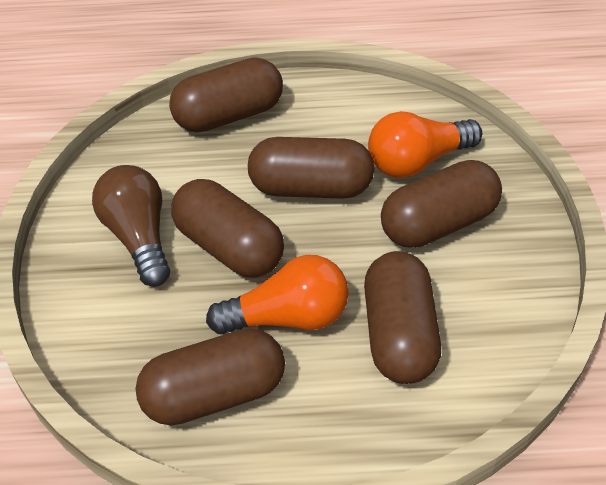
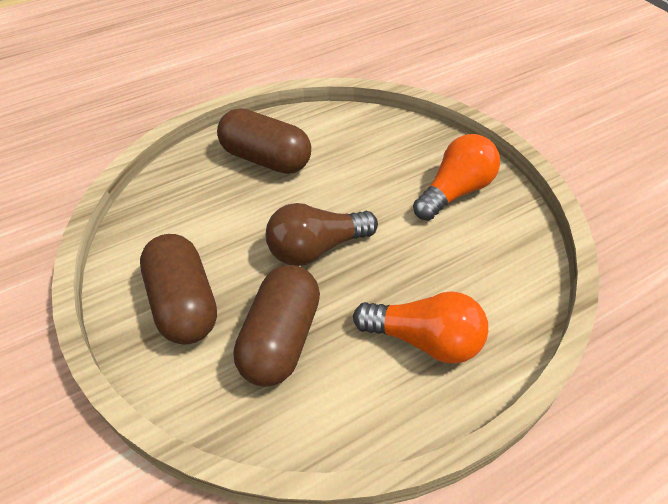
brown capsule: 6 -> 3

